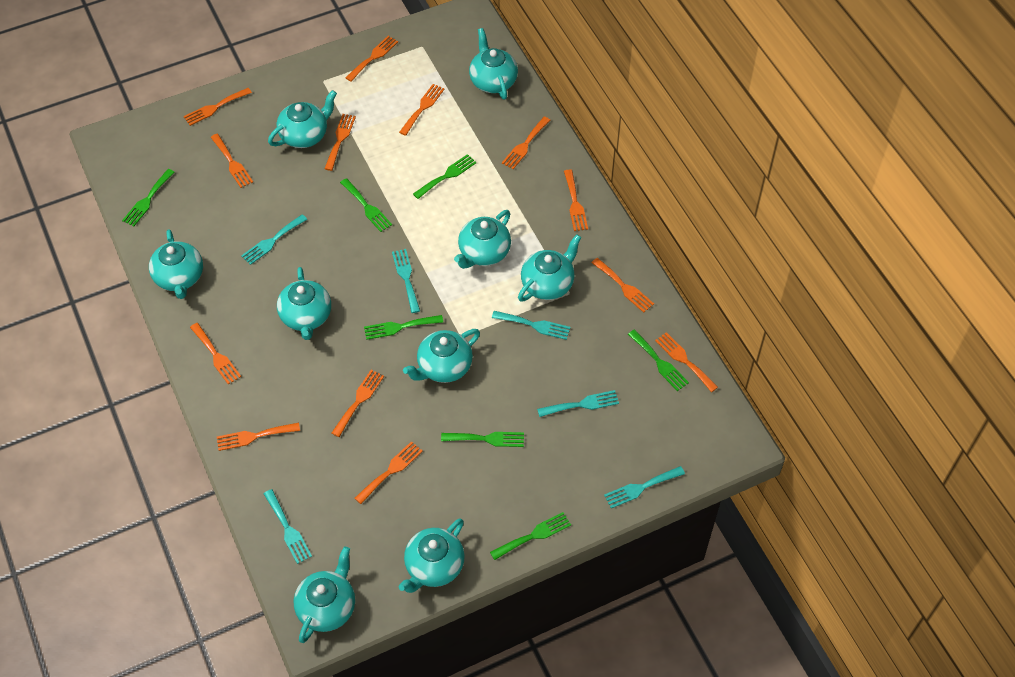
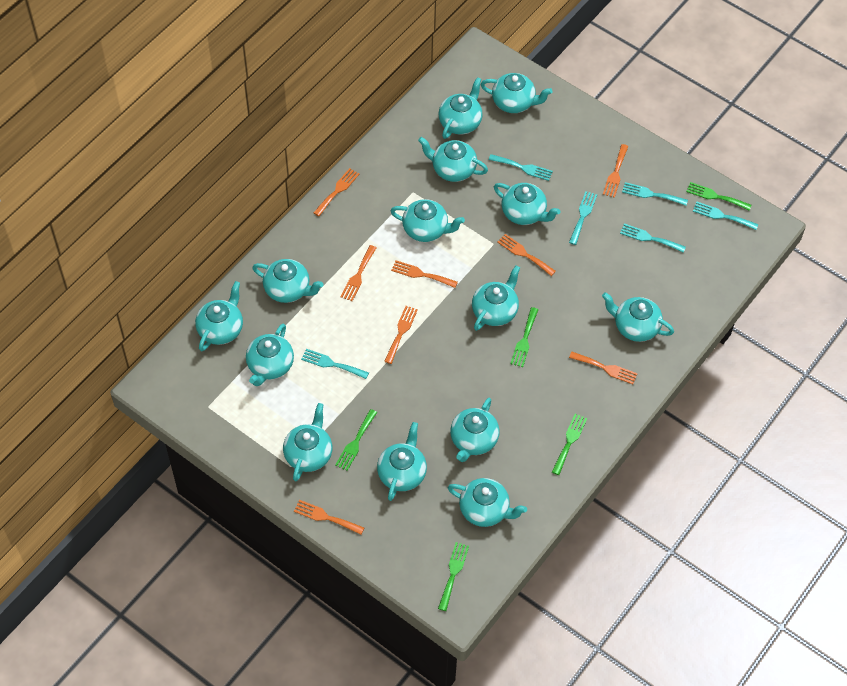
green fork: 7 -> 5
orange fork: 13 -> 8
turquoise teapot: 9 -> 14

